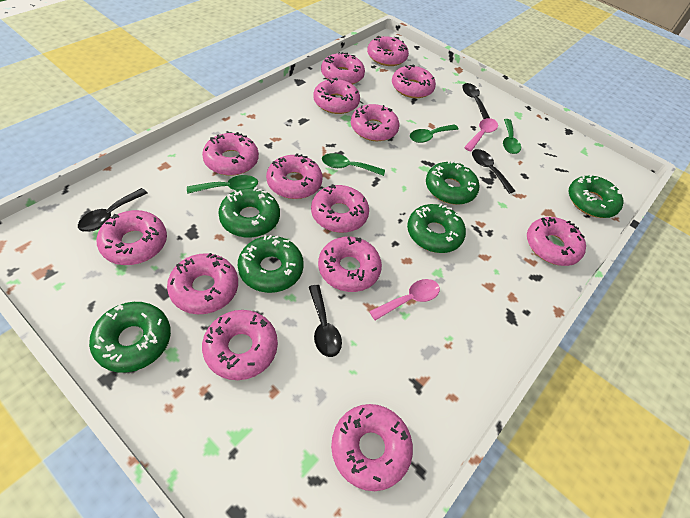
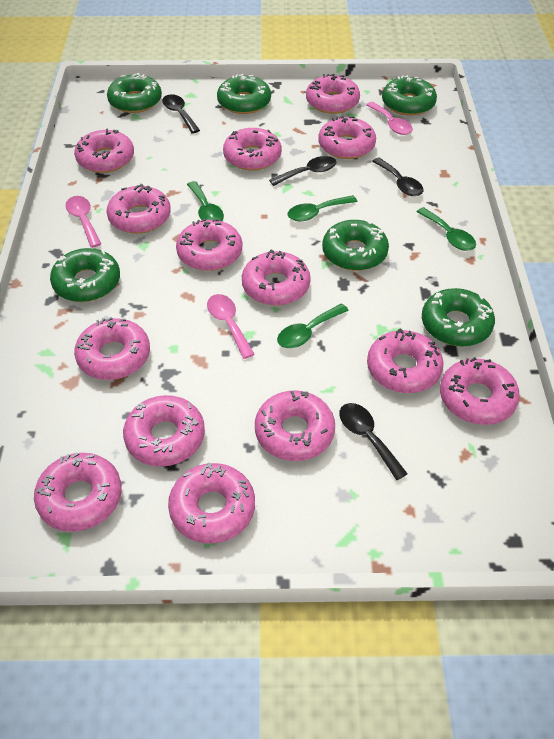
pink spoon: 2 -> 3

